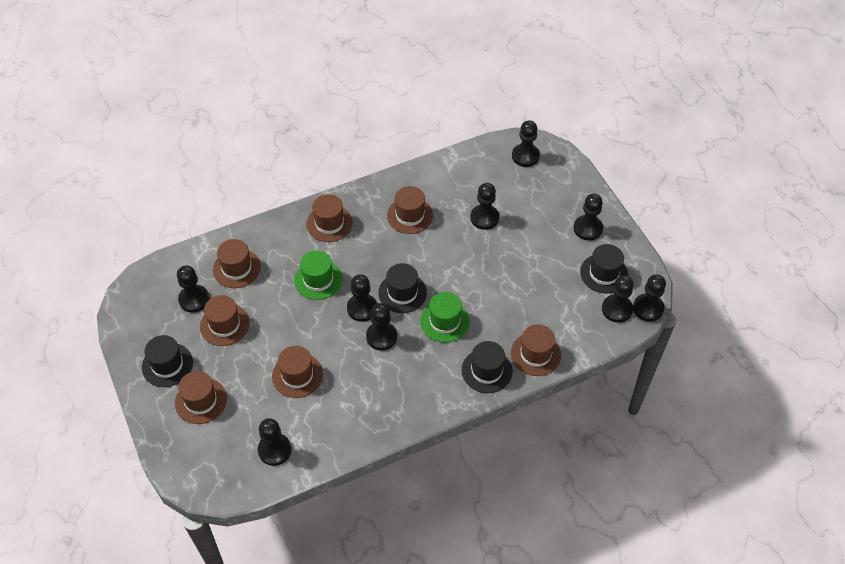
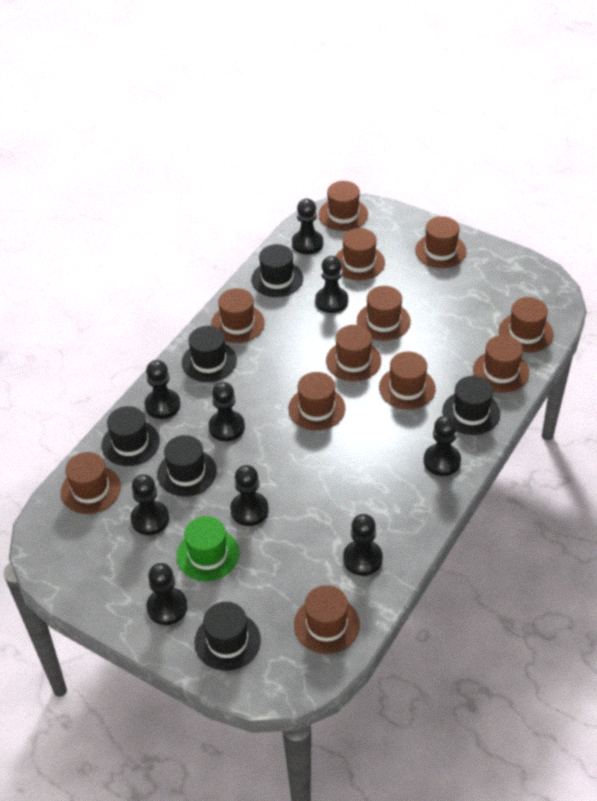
black hat: 4 -> 6
brown hat: 7 -> 12
green hat: 2 -> 1

